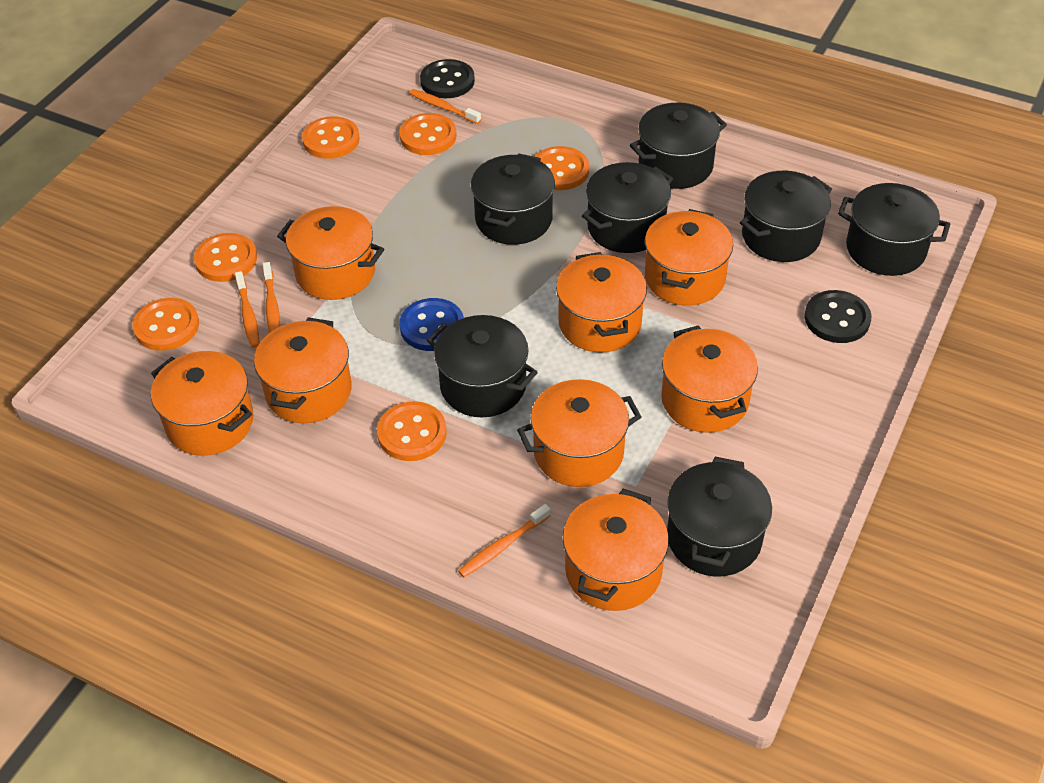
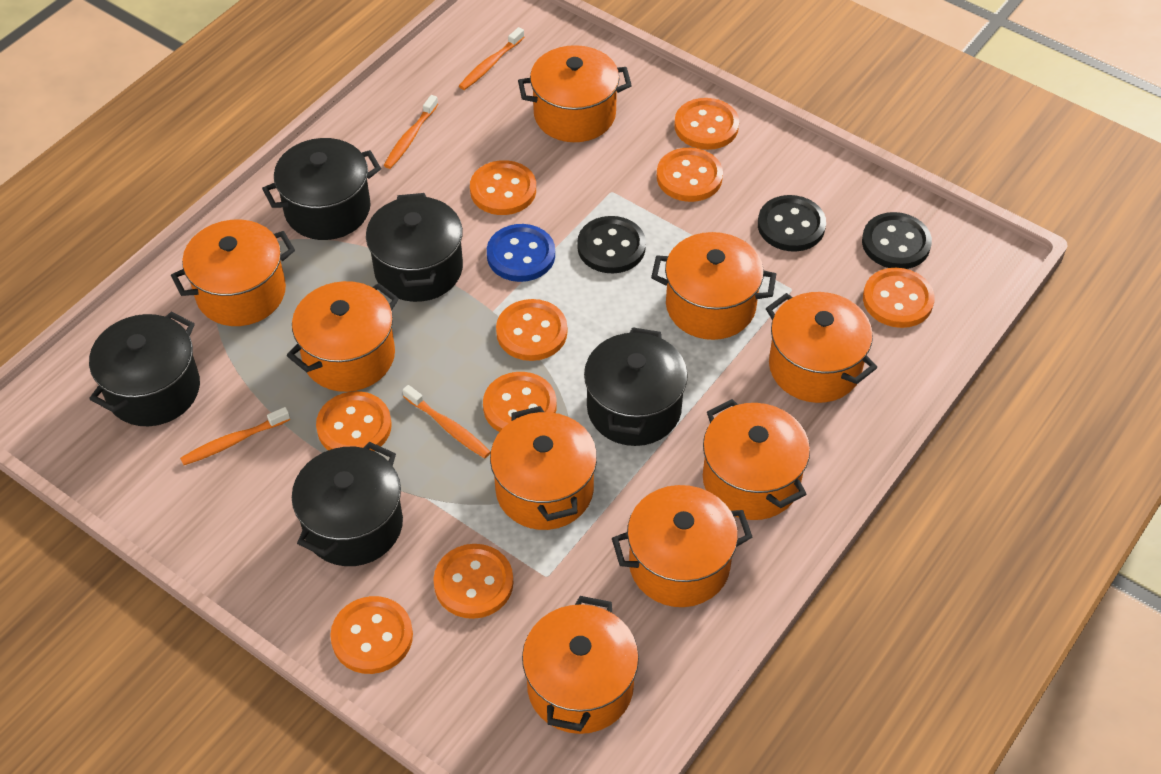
black button: 2 -> 3
black pot: 7 -> 5
orange button: 6 -> 9
orange pot: 8 -> 9

